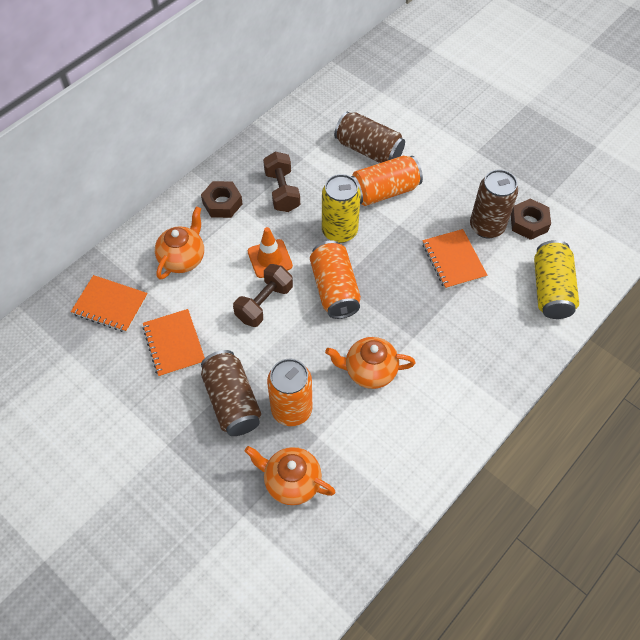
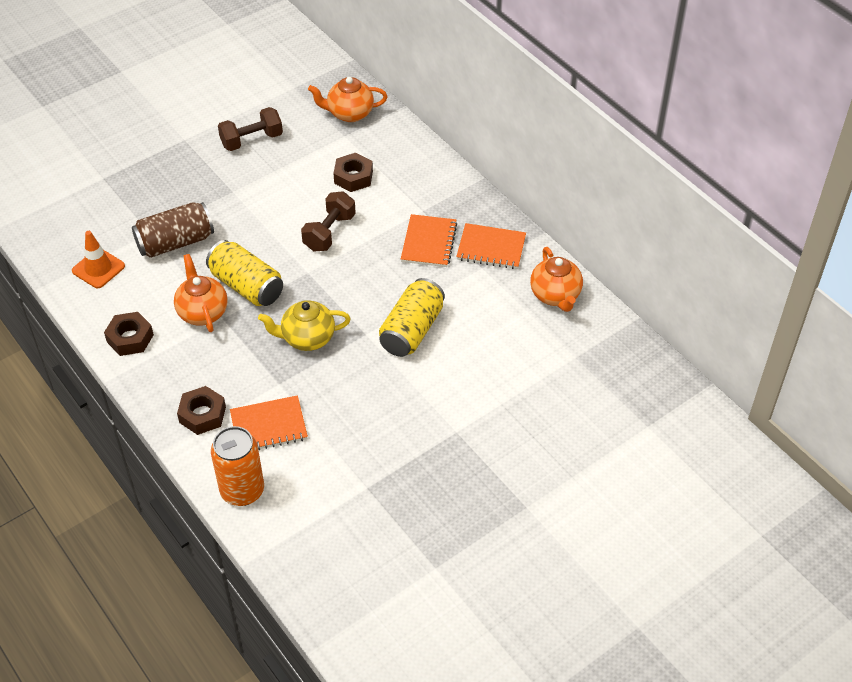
brown can: 3 -> 1
brown nut: 2 -> 3
orange can: 3 -> 1
yellow teapot: 0 -> 1

